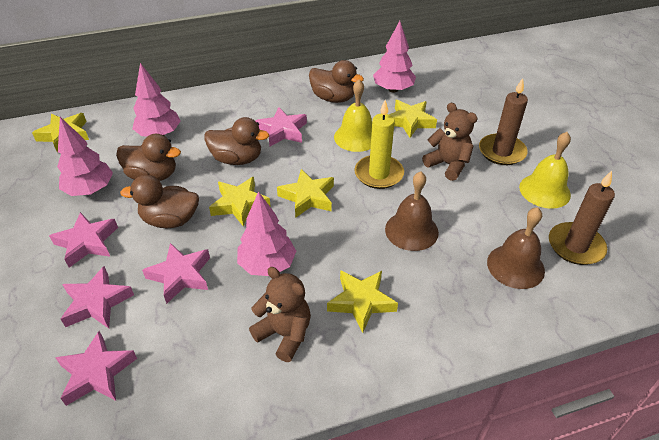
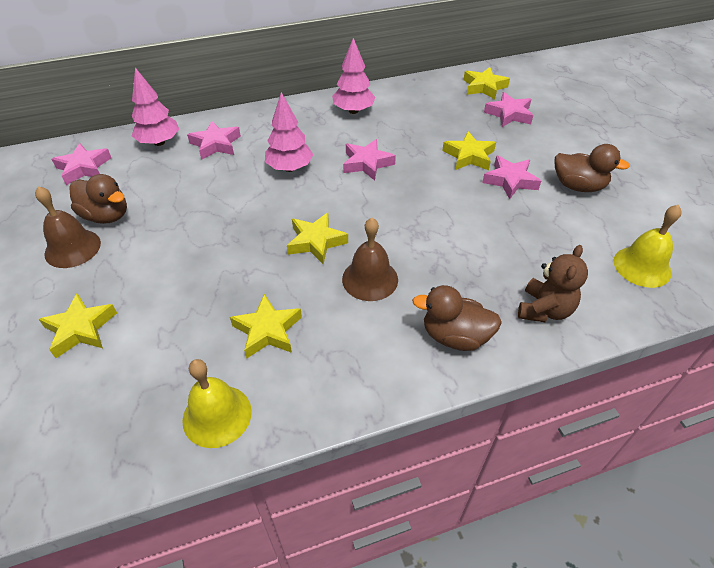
brown candle: 2 -> 0
brown duck: 4 -> 3
brown teddy bear: 2 -> 1
pink tree: 4 -> 3
yellow candle: 1 -> 0

